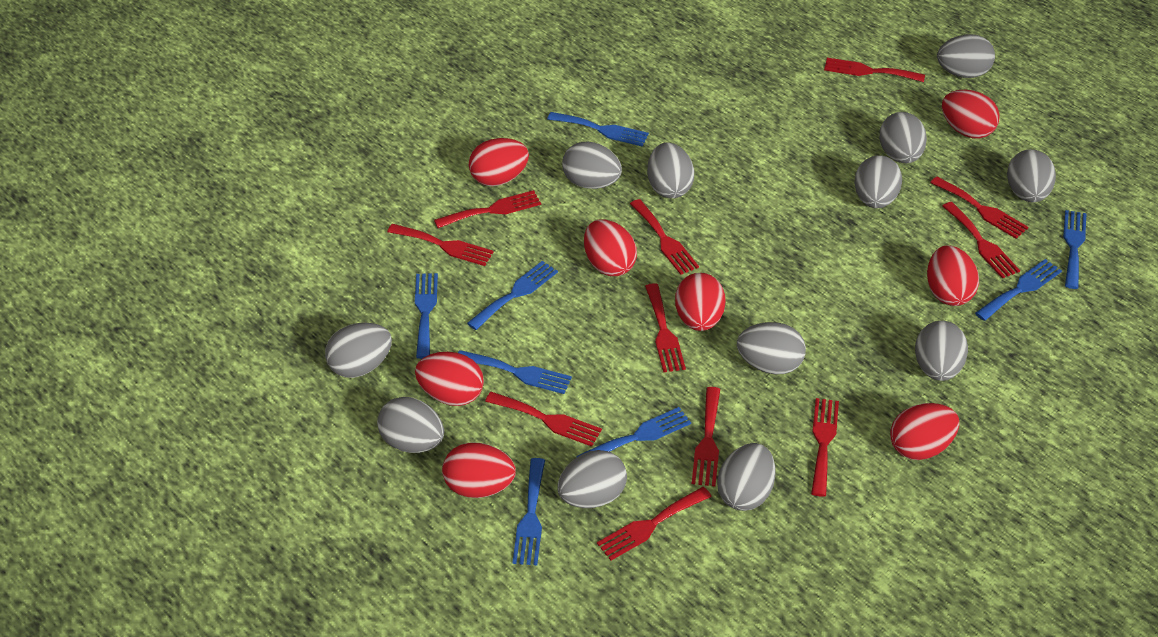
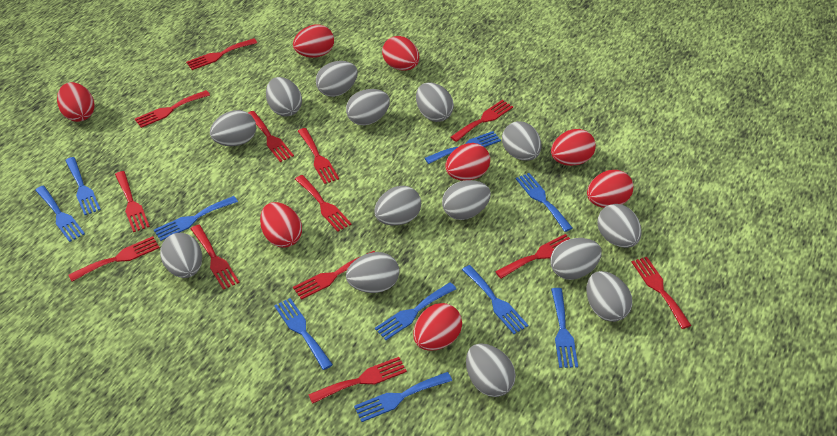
blue fork: 8 -> 10
grey egg: 12 -> 14
red fork: 11 -> 13

